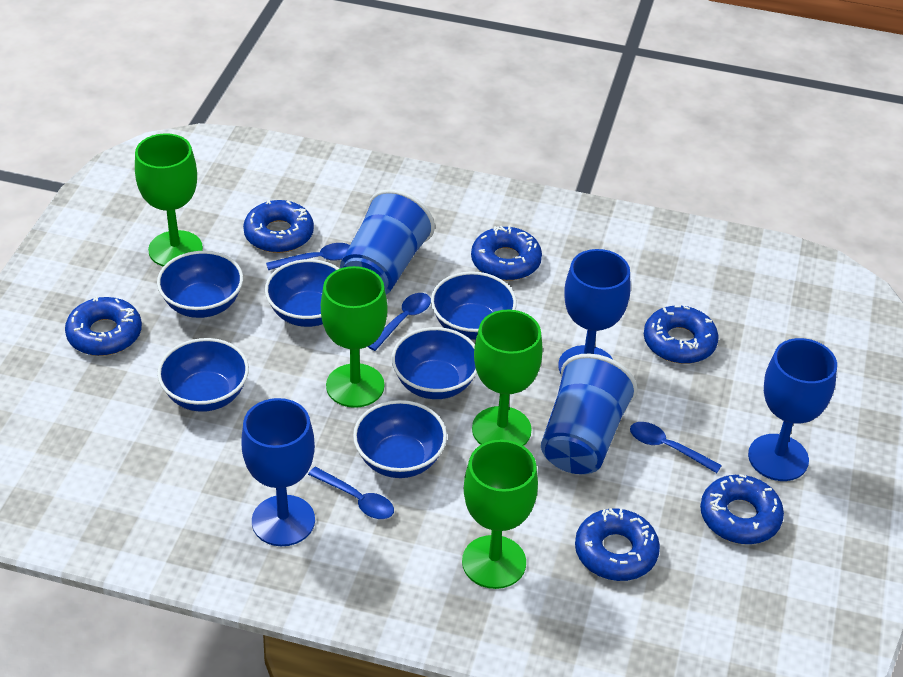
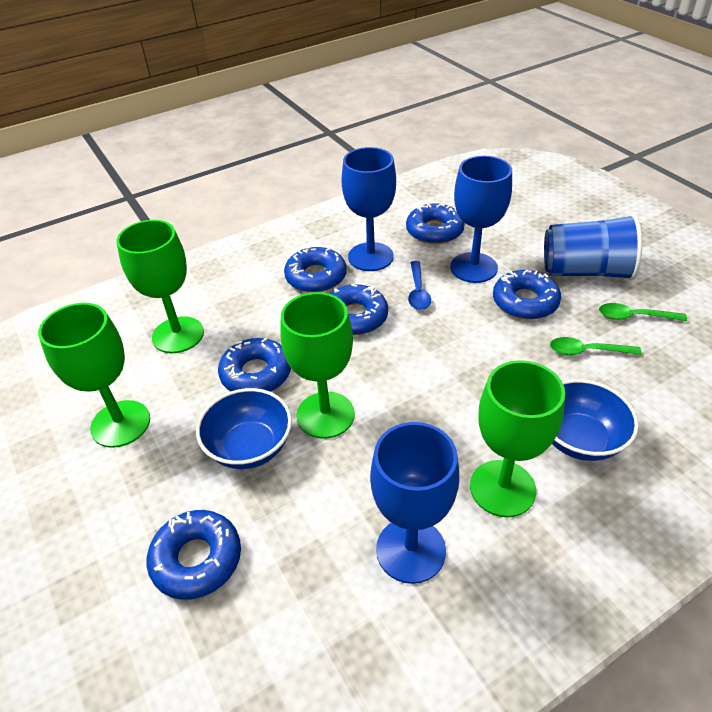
blue bowl: 6 -> 2
blue cup: 2 -> 1
blue spoon: 4 -> 1
green spoon: 0 -> 2

